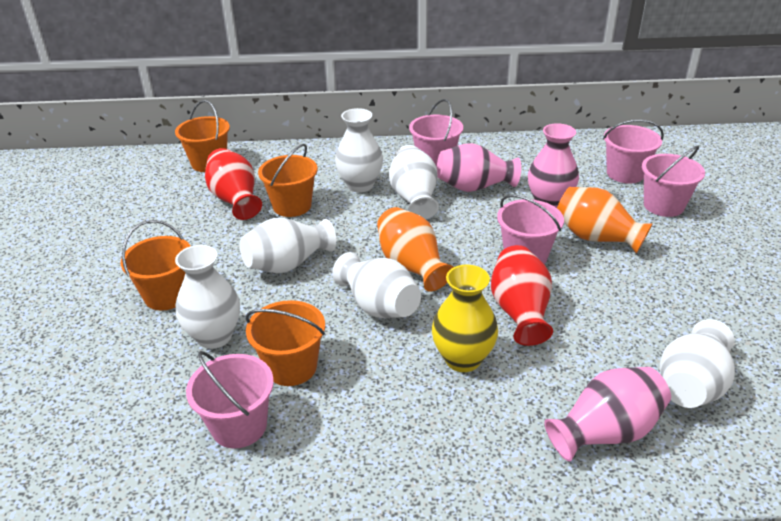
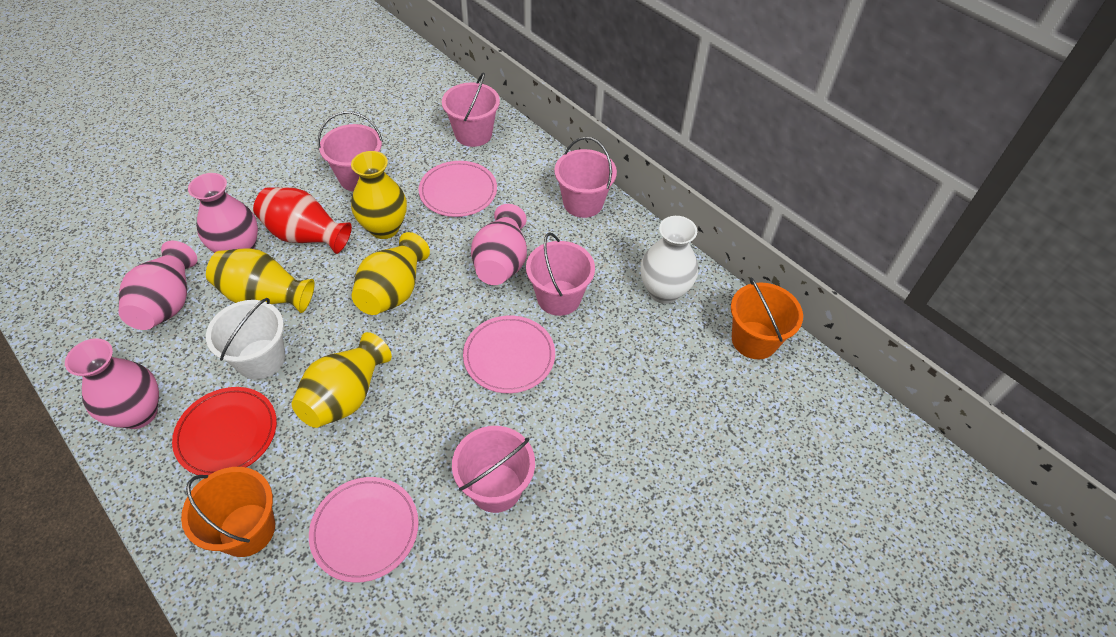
orange bucket: 4 -> 2
orange vase: 2 -> 0
pink plate: 0 -> 3
pink vase: 3 -> 4
red plate: 0 -> 1
red vase: 2 -> 1
white bucket: 0 -> 1
white vase: 6 -> 1
yellow vase: 1 -> 4

